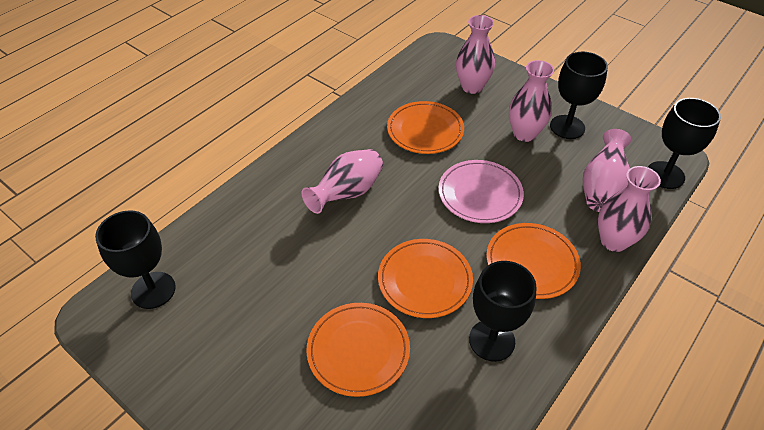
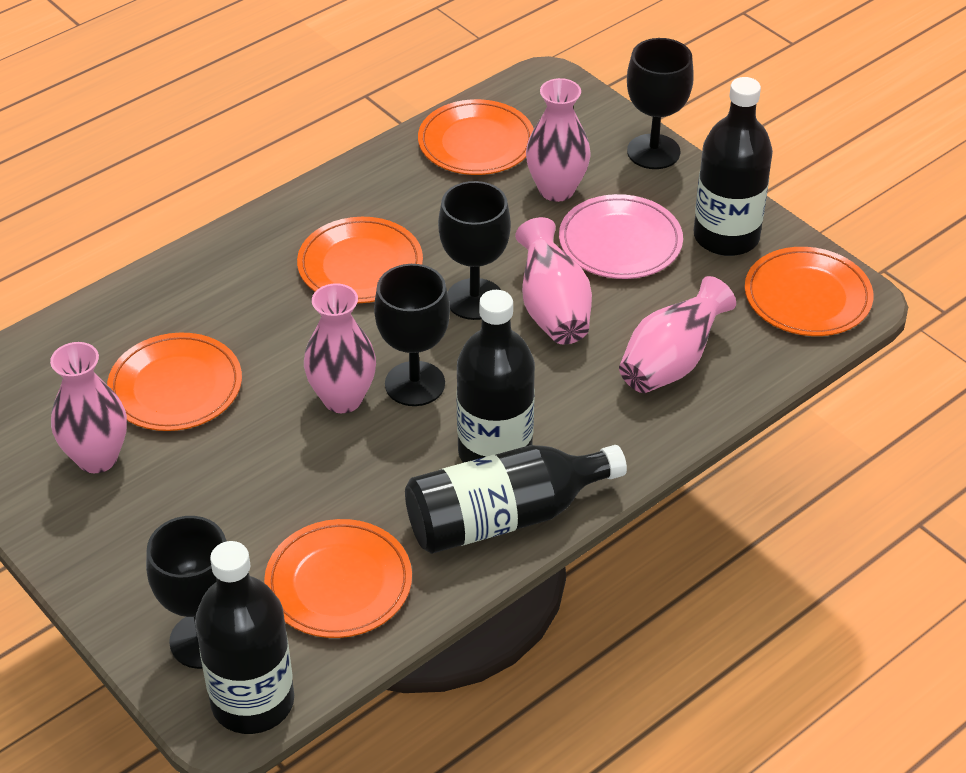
black bottle: 0 -> 4
orange plate: 4 -> 5

